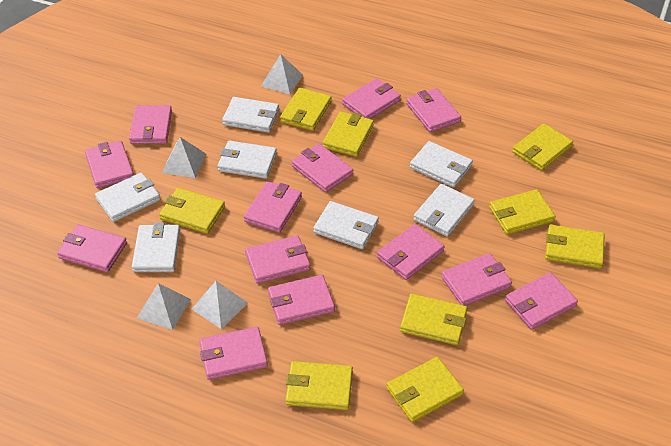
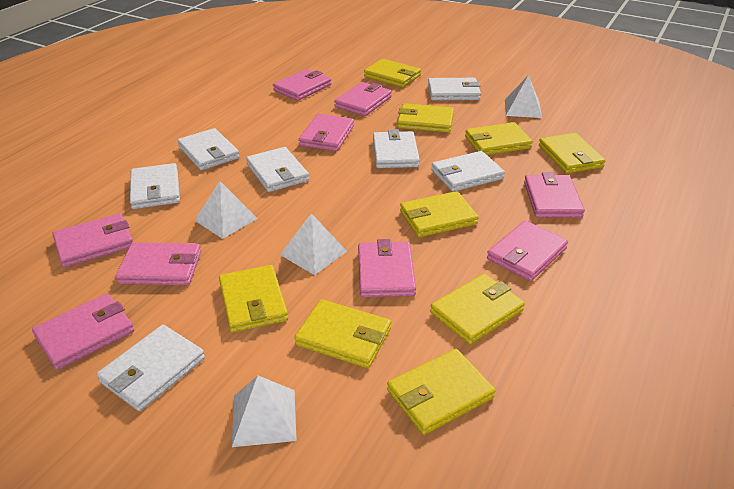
pink wallet: 13 -> 9

